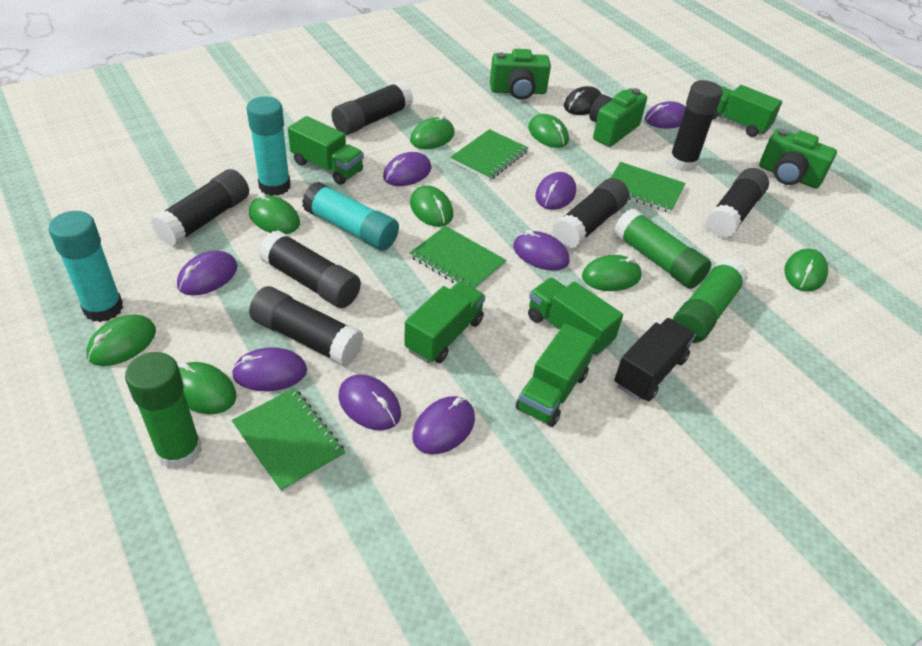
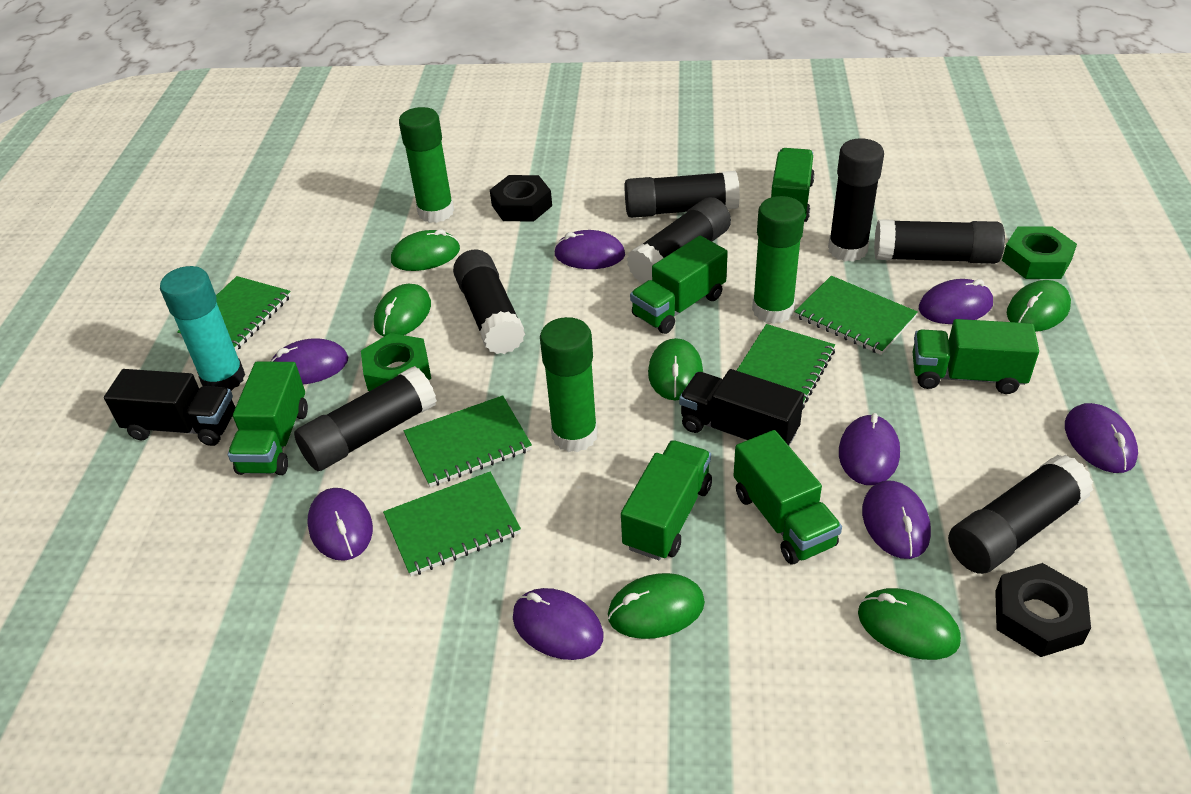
black mouse: 1 -> 0
black nut: 0 -> 2
black truck: 1 -> 2
green camera: 3 -> 0
green mouse: 8 -> 6
green notebook: 4 -> 5
green nut: 0 -> 2
green truck: 5 -> 6
turquoise glue stick: 3 -> 1

